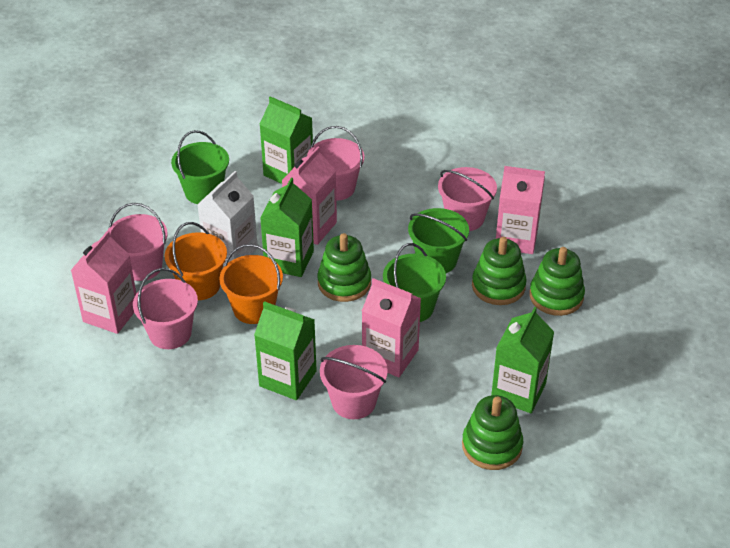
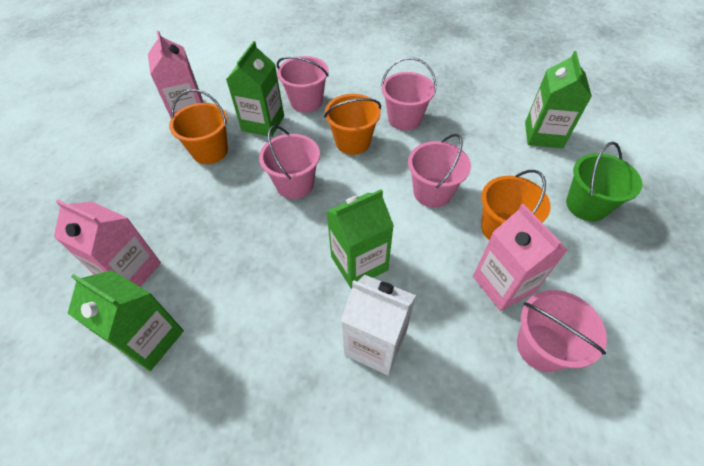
green bucket: 3 -> 1
green stacking toy: 4 -> 0
orange bucket: 2 -> 3
pink carton: 4 -> 3

